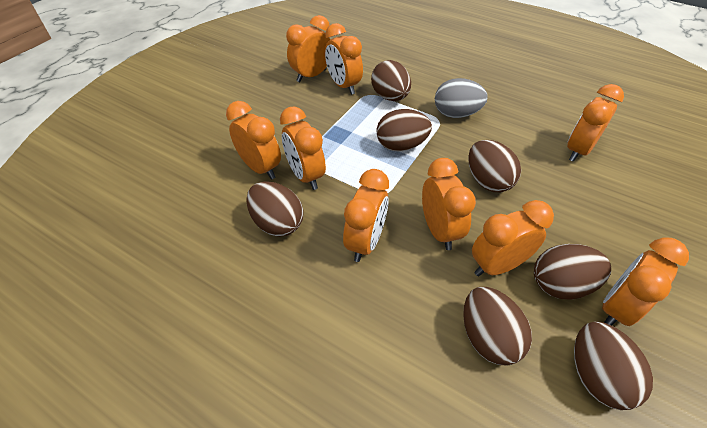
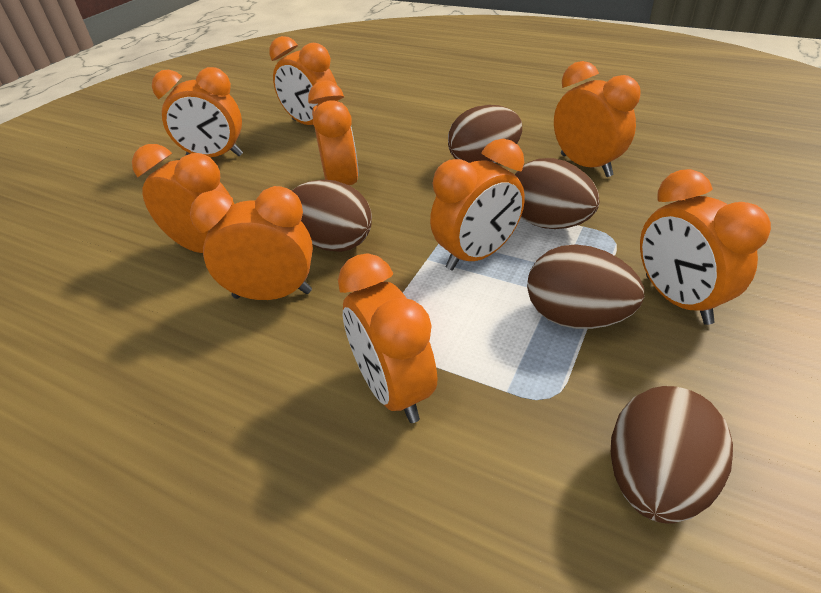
brown egg: 7 -> 5
grey egg: 1 -> 0

